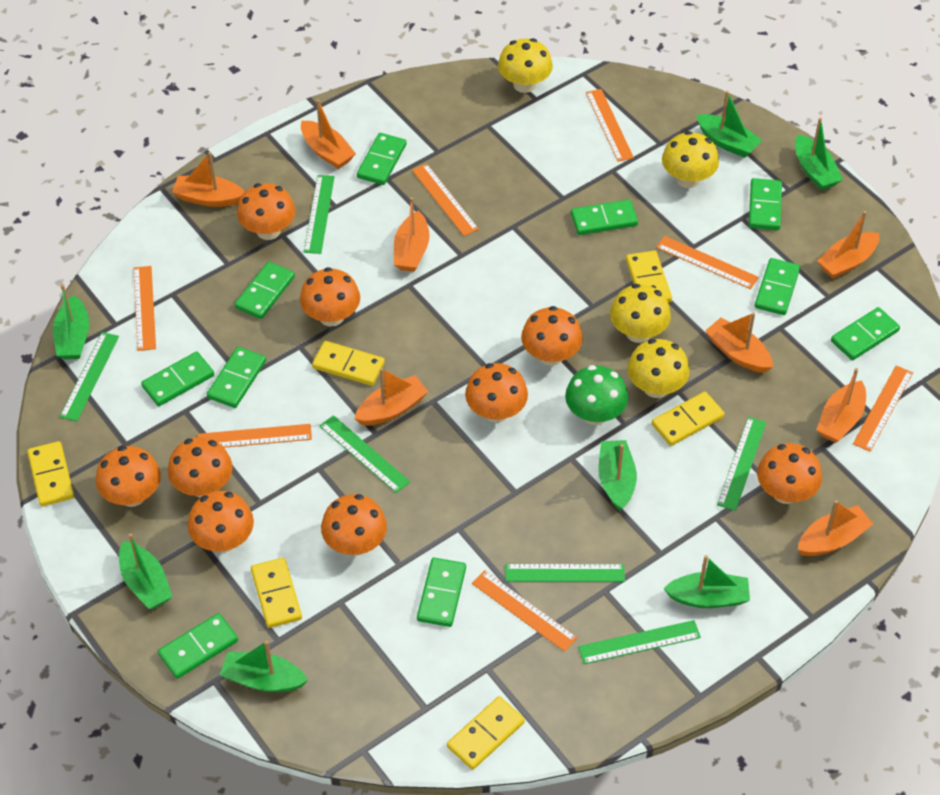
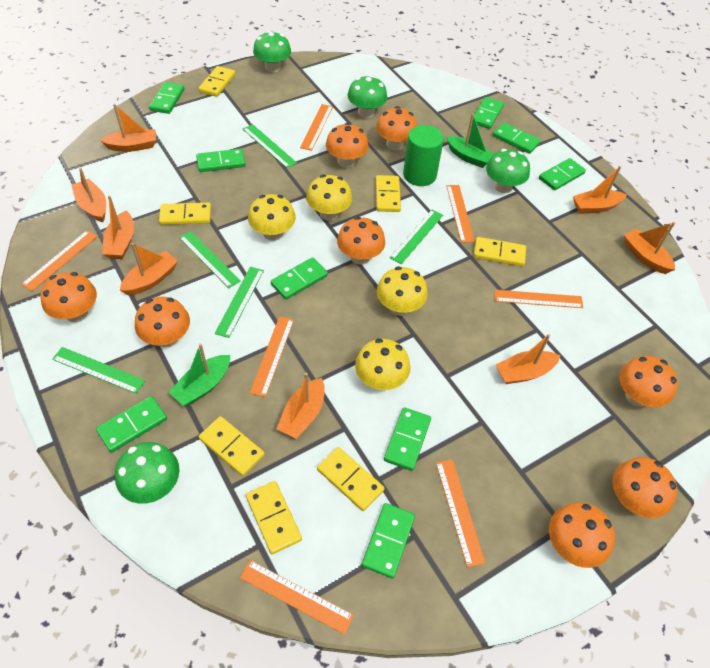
green boat: 7 -> 2
green cylinder: 0 -> 1
green domino: 10 -> 9
green mushroom: 1 -> 4
green ruler: 6 -> 5
orange mushroom: 9 -> 8
yellow domino: 6 -> 7

